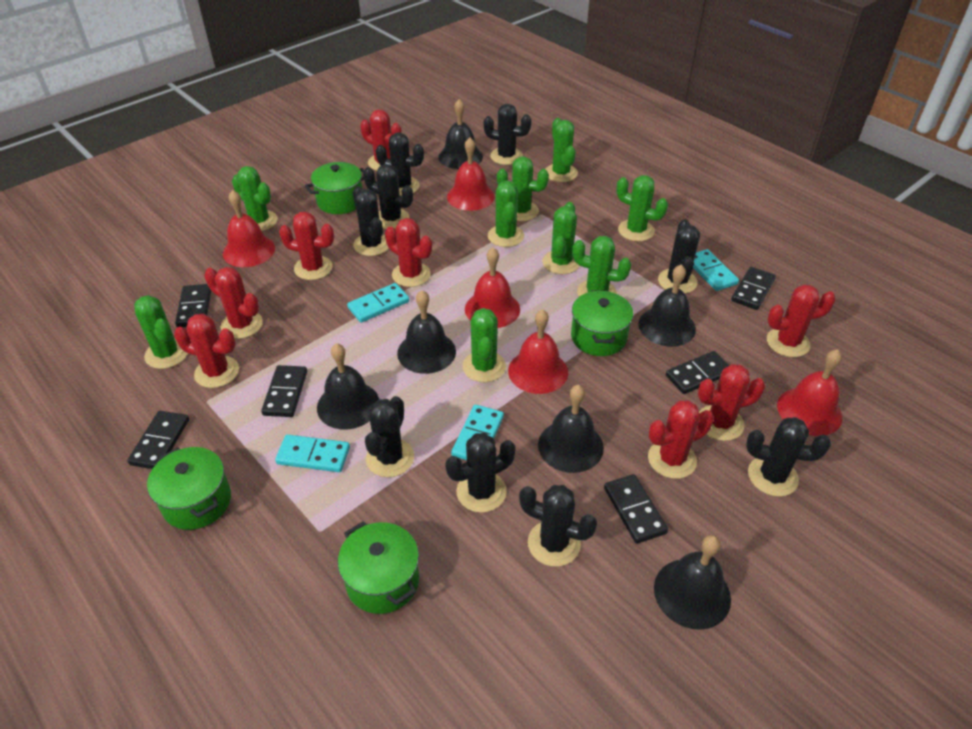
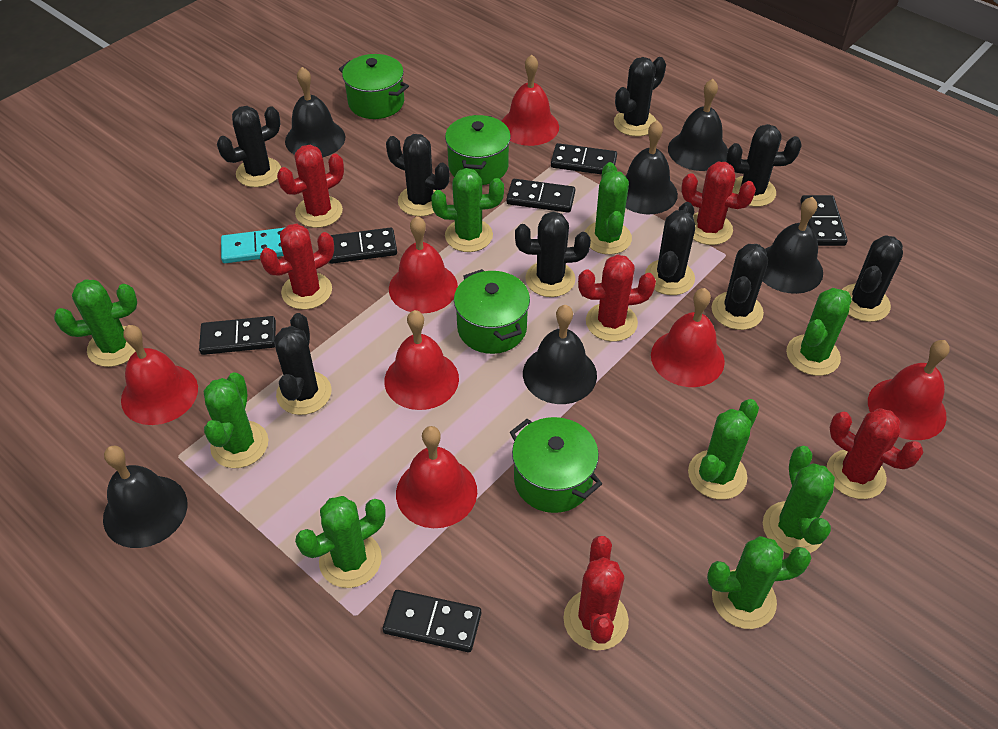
red bell: 5 -> 7
red cactus: 8 -> 6
turquoise domino: 4 -> 1

